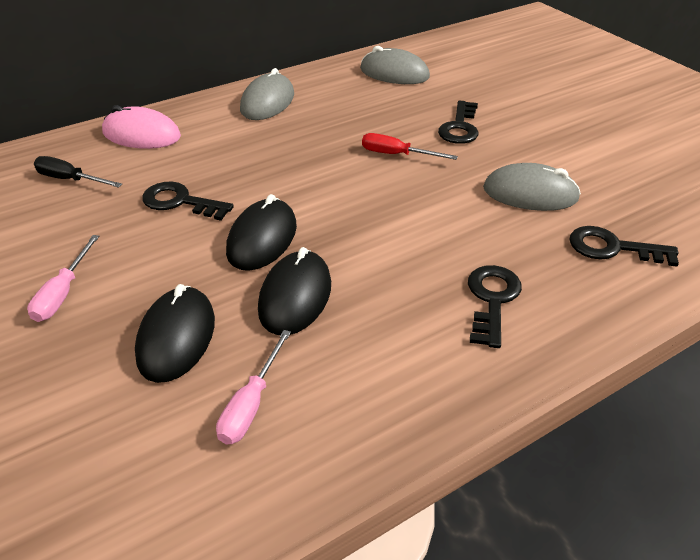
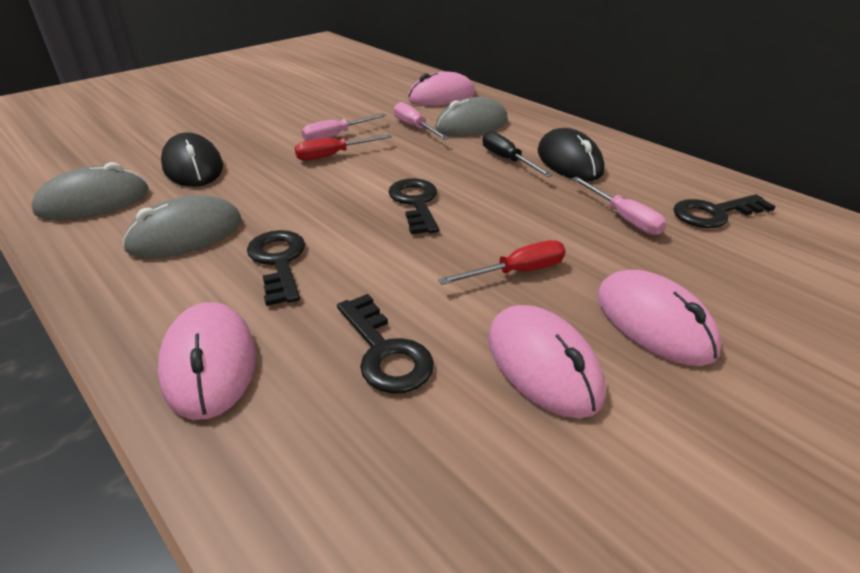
black mouse: 3 -> 2
pink mouse: 1 -> 4
pink screwdriver: 2 -> 3
red screwdriver: 1 -> 2

